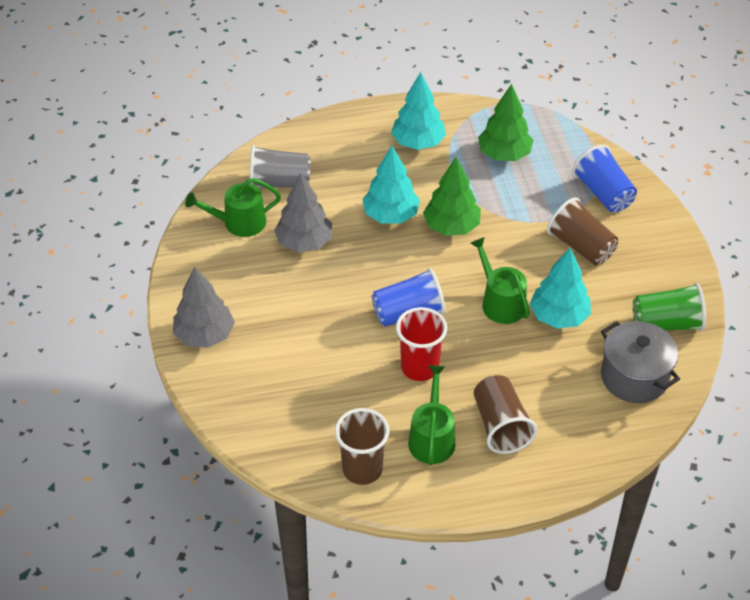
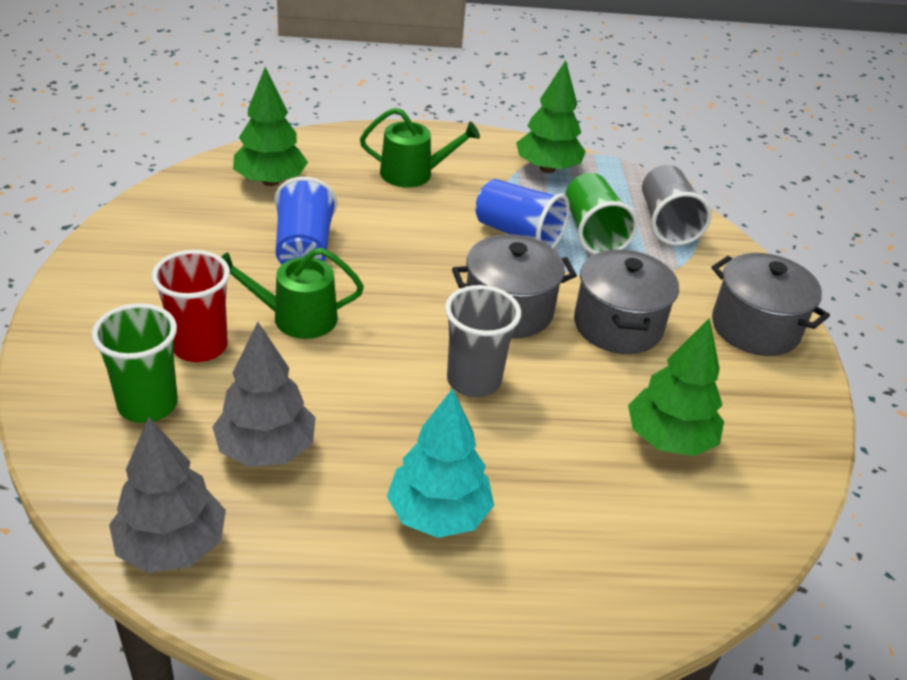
brown cup: 3 -> 0
green cup: 1 -> 2
green tree: 2 -> 3
green watering can: 3 -> 2
grey cup: 1 -> 2
grey pot: 1 -> 3
turquoise tree: 3 -> 1

